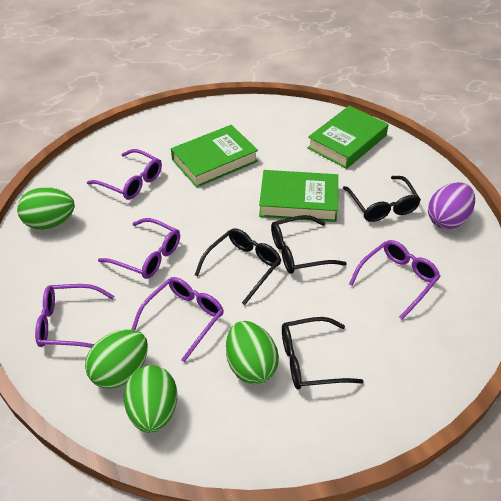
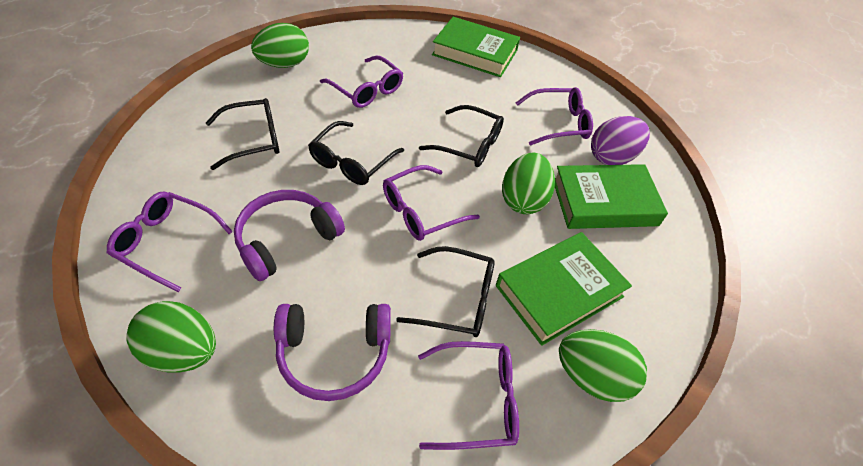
purple headphones: 0 -> 2

